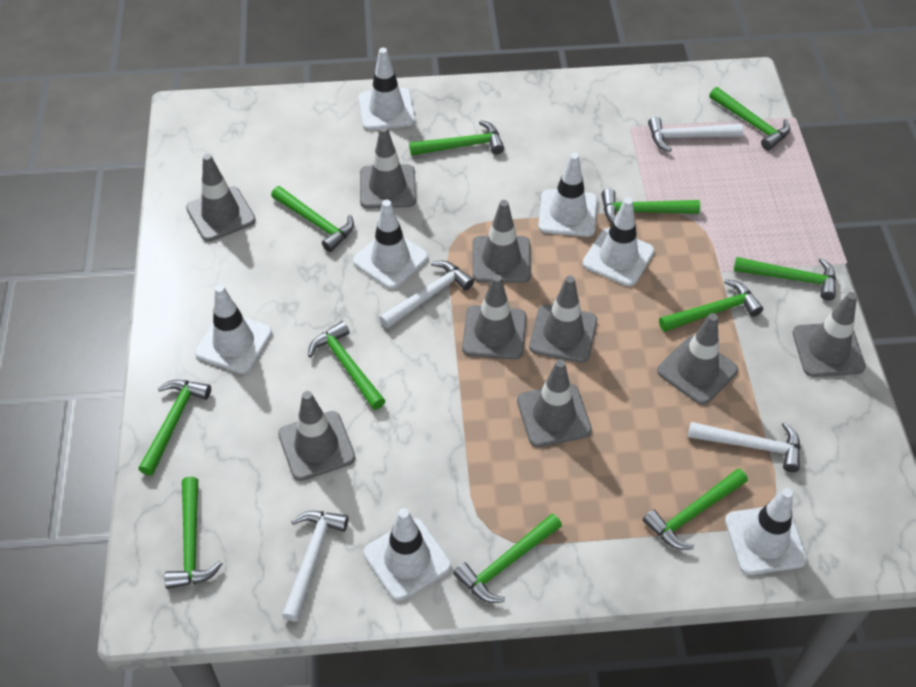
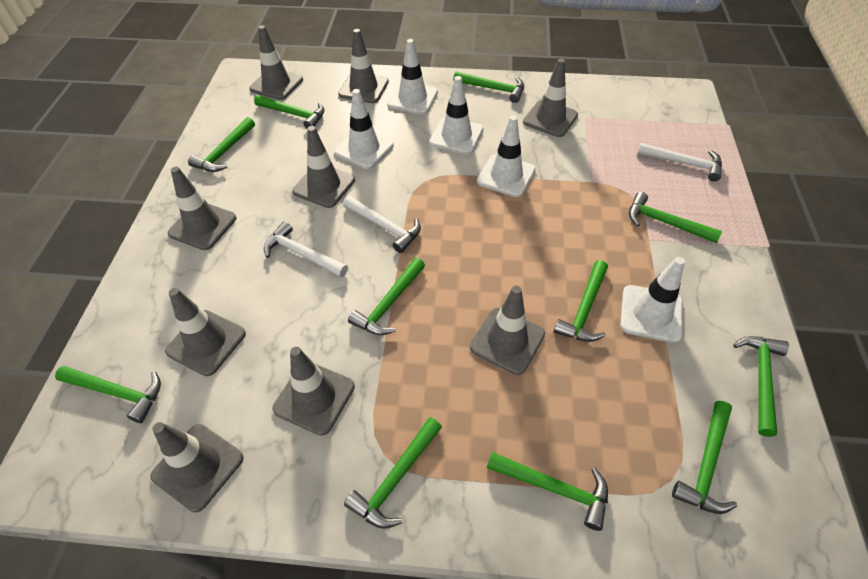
white hammer: 4 -> 3
white traffic cone: 7 -> 5

